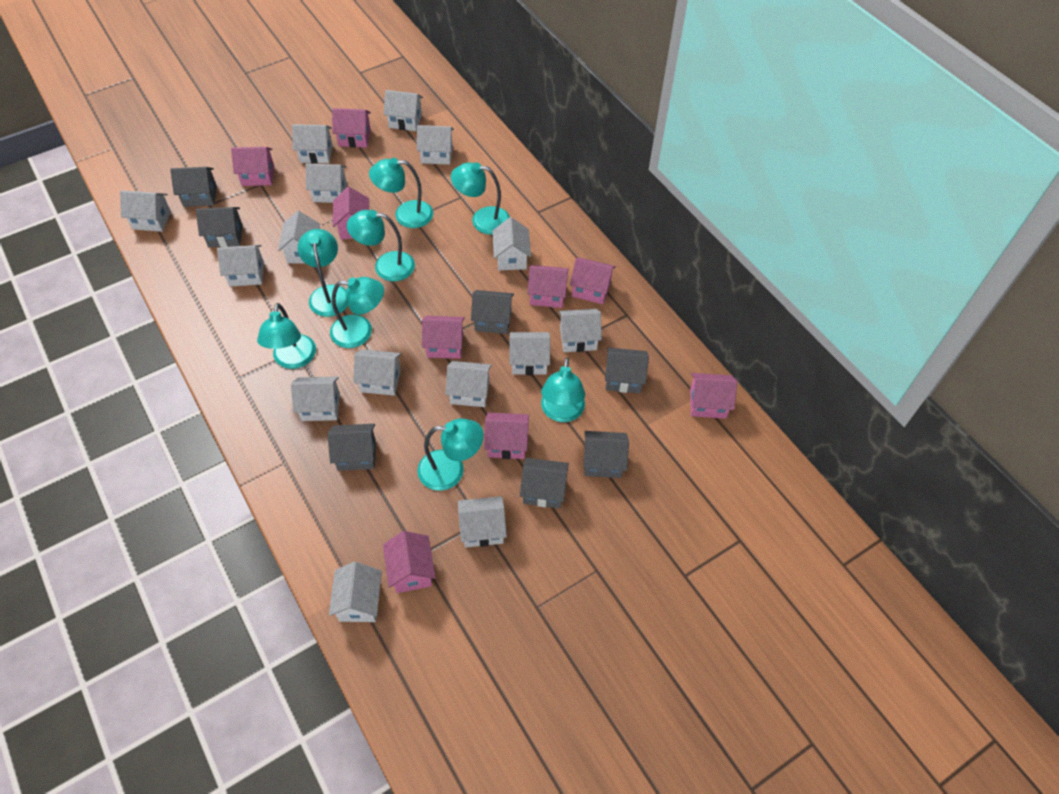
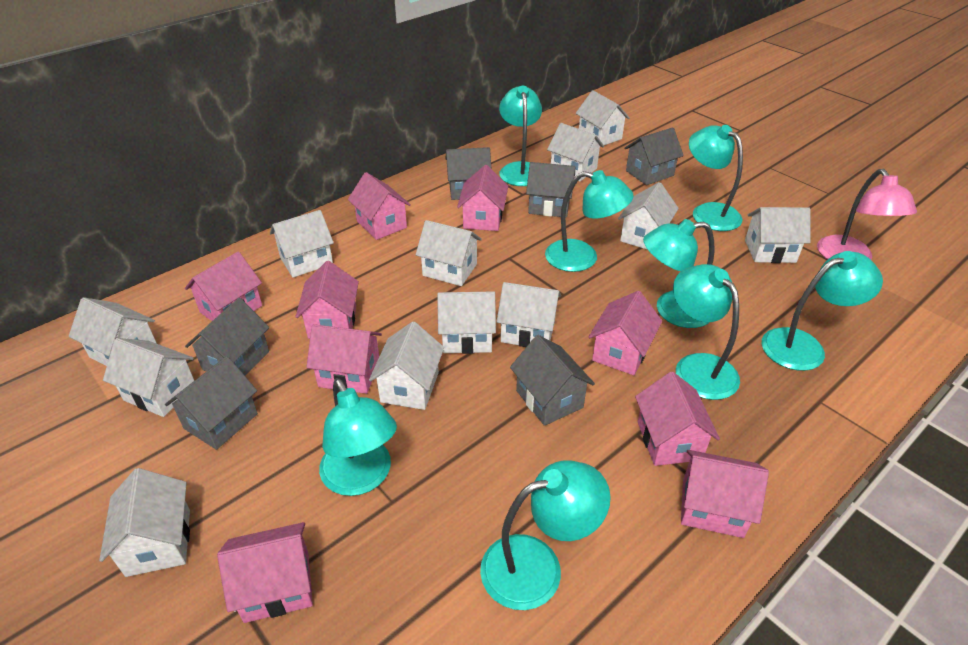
grey house: 7 -> 6
pink lamp: 0 -> 1
white house: 15 -> 12

